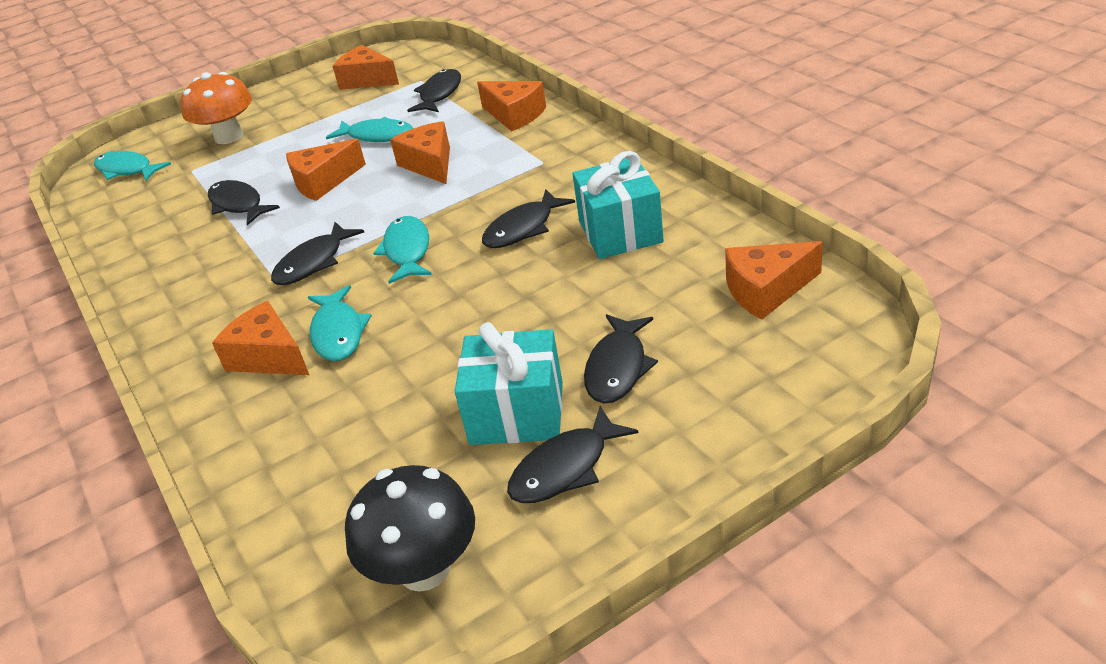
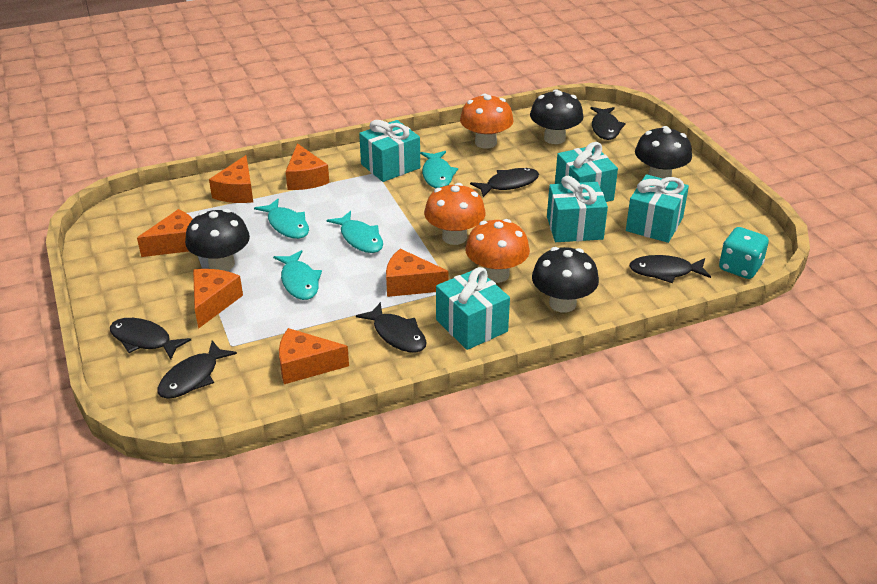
black mushroom: 1 -> 4
orange mushroom: 1 -> 3
turquoise dice: 0 -> 1
turquoise gift: 2 -> 5

